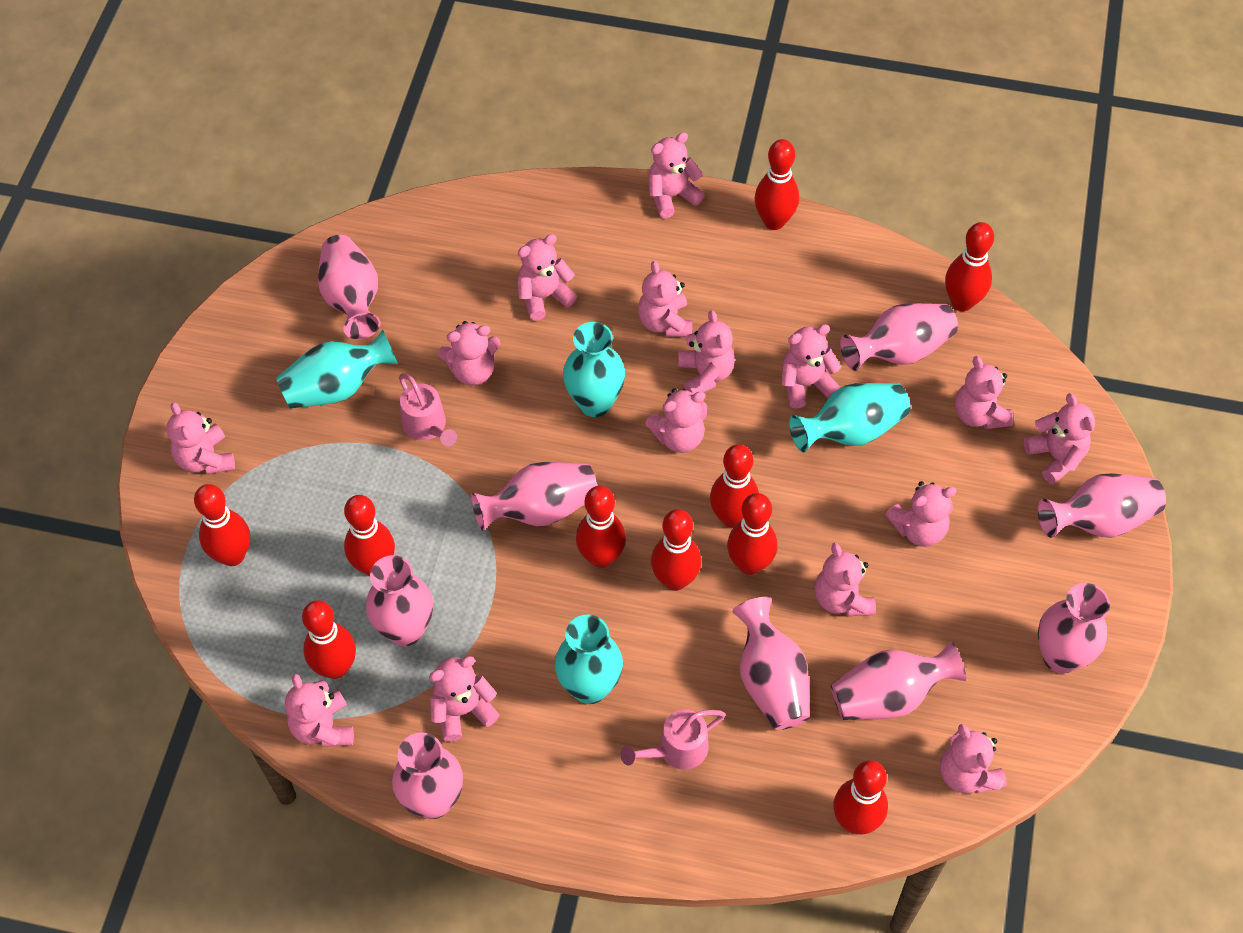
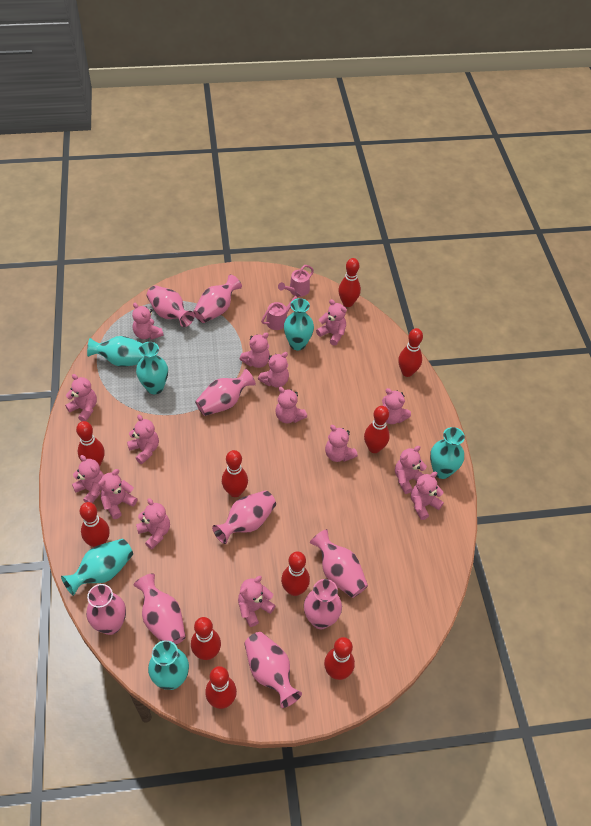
turquoise vase: 4 -> 6

